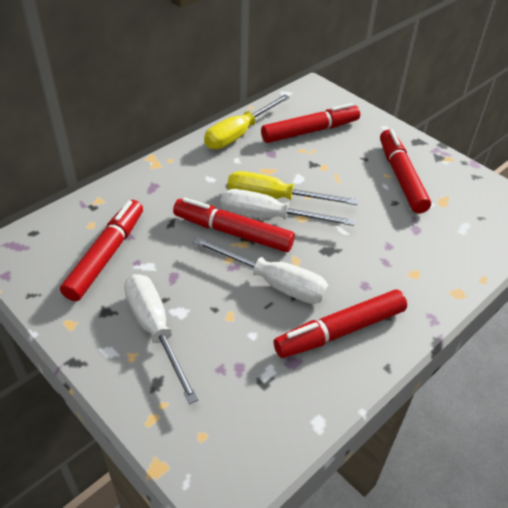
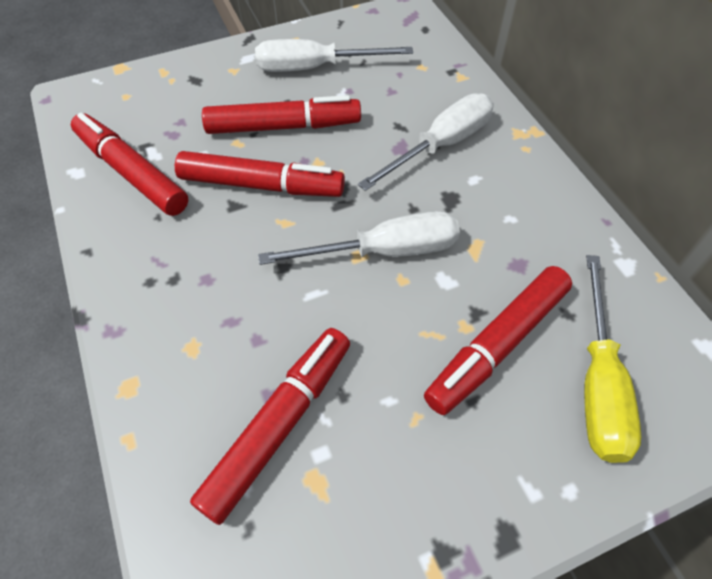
yellow screwdriver: 2 -> 1

